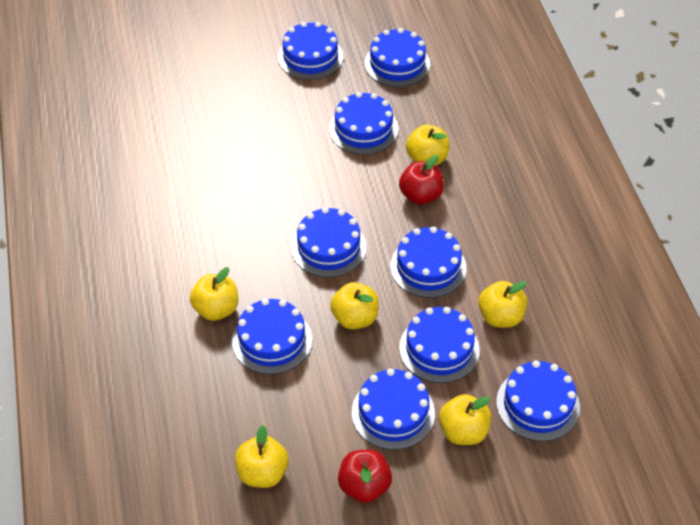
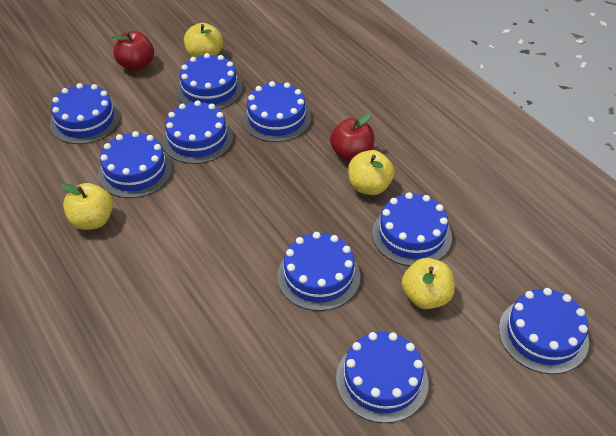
yellow apple: 6 -> 4

